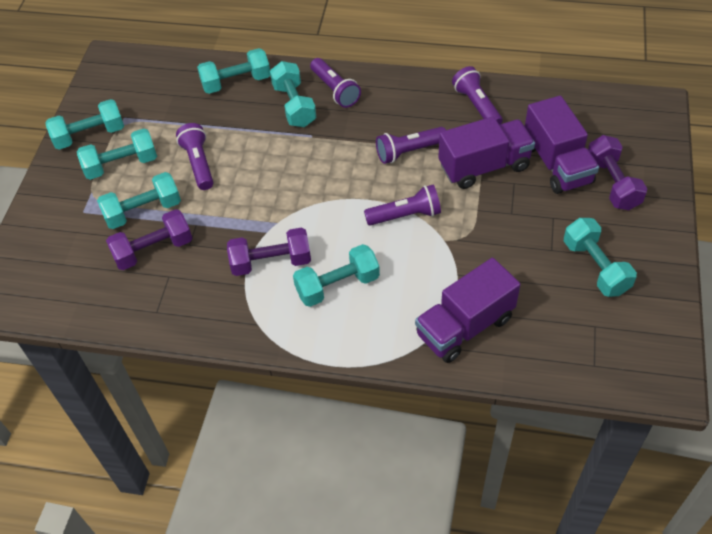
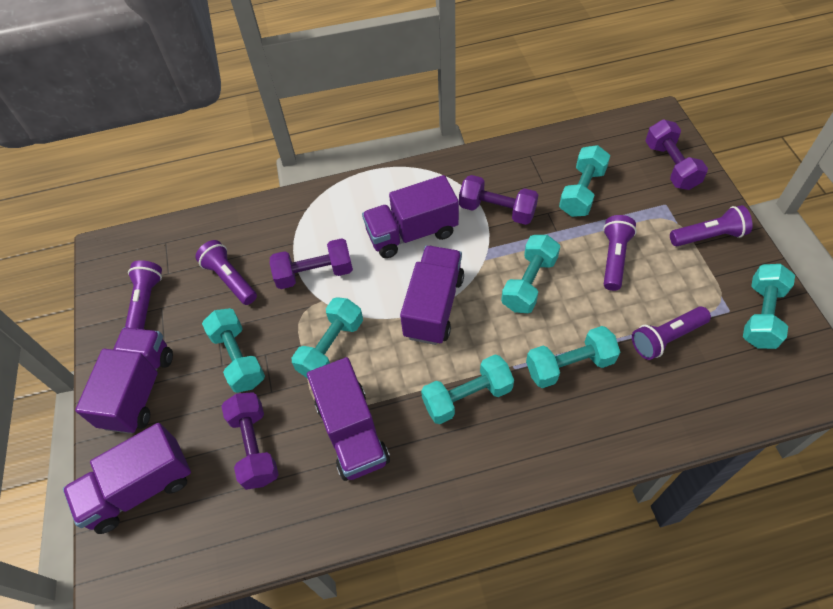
purple dumbbell: 3 -> 4
purple truck: 3 -> 5

